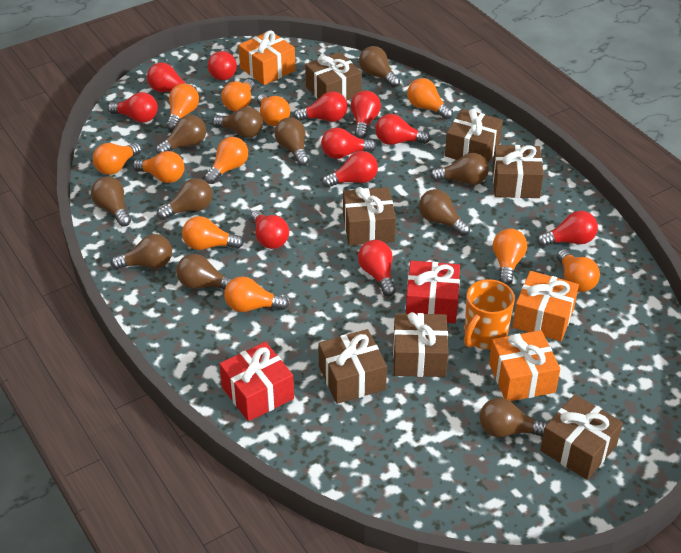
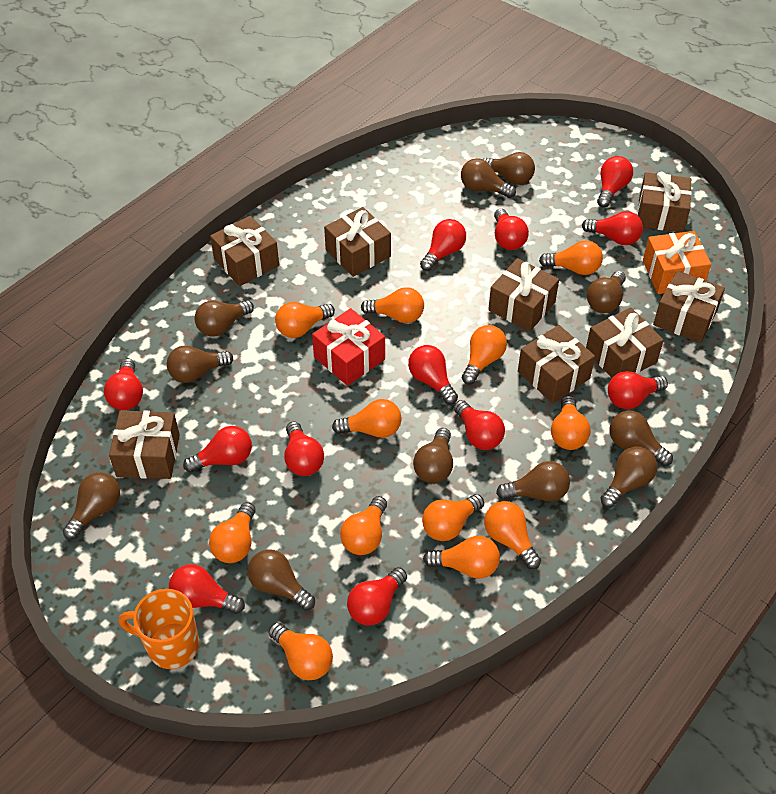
brown gift: 7 -> 8
orange gift: 3 -> 1
orange light bulb: 11 -> 12
red gift: 2 -> 1
red light bulb: 11 -> 12

